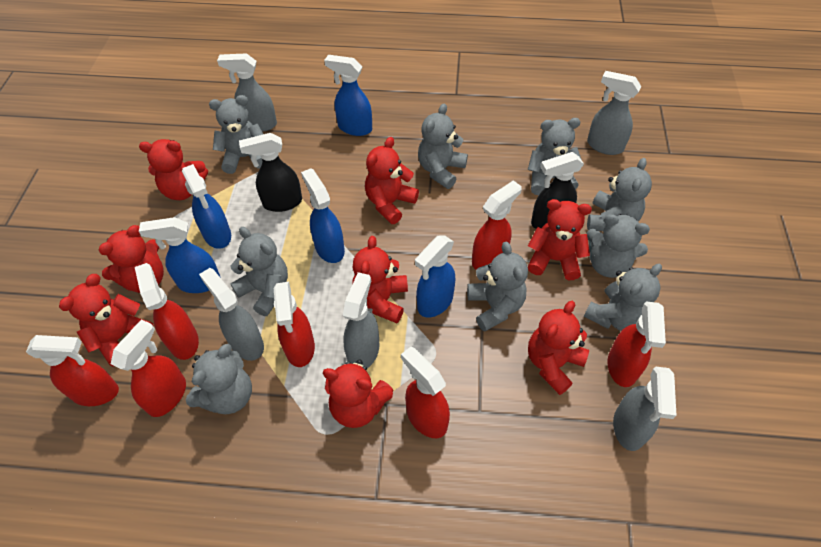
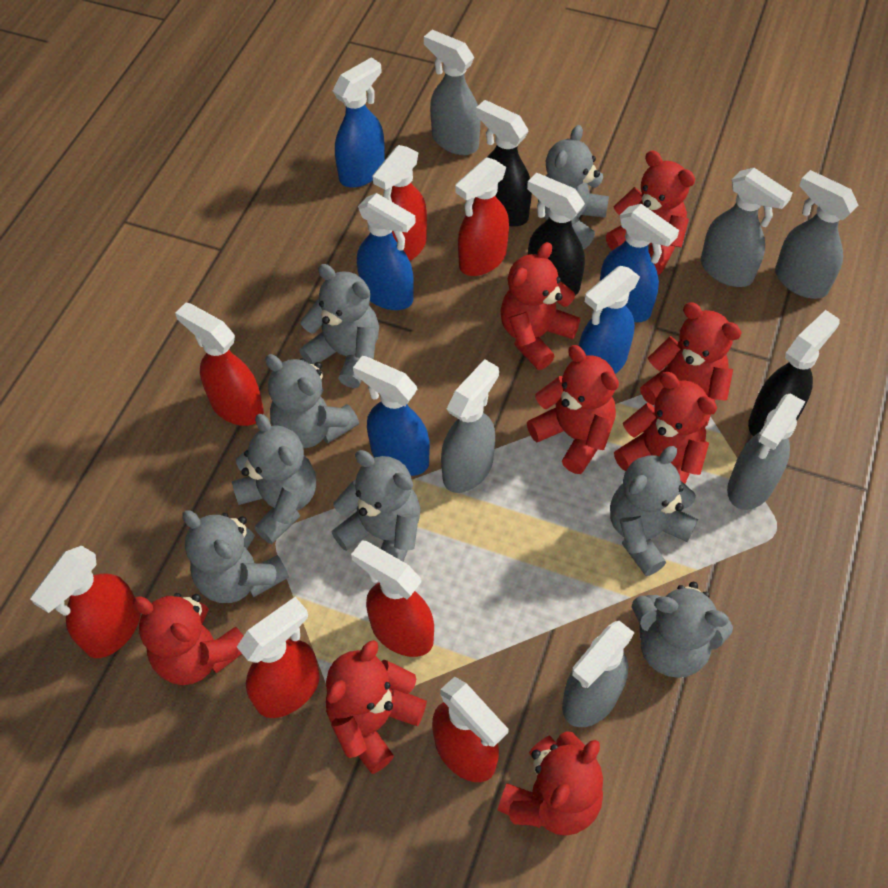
black spray bottle: 2 -> 3
grey spray bottle: 5 -> 6
grey teddy bear: 9 -> 8

